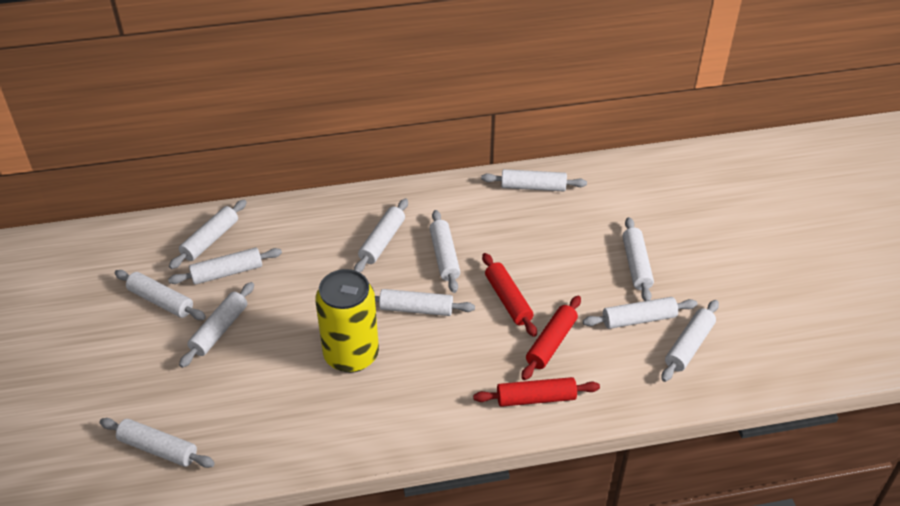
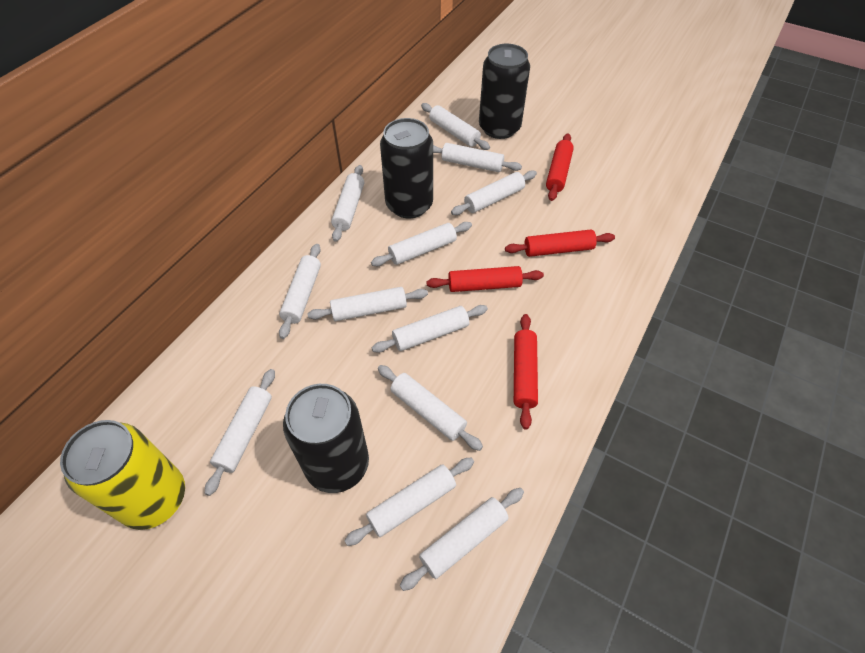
black can: 0 -> 3
red rolling pin: 3 -> 4

